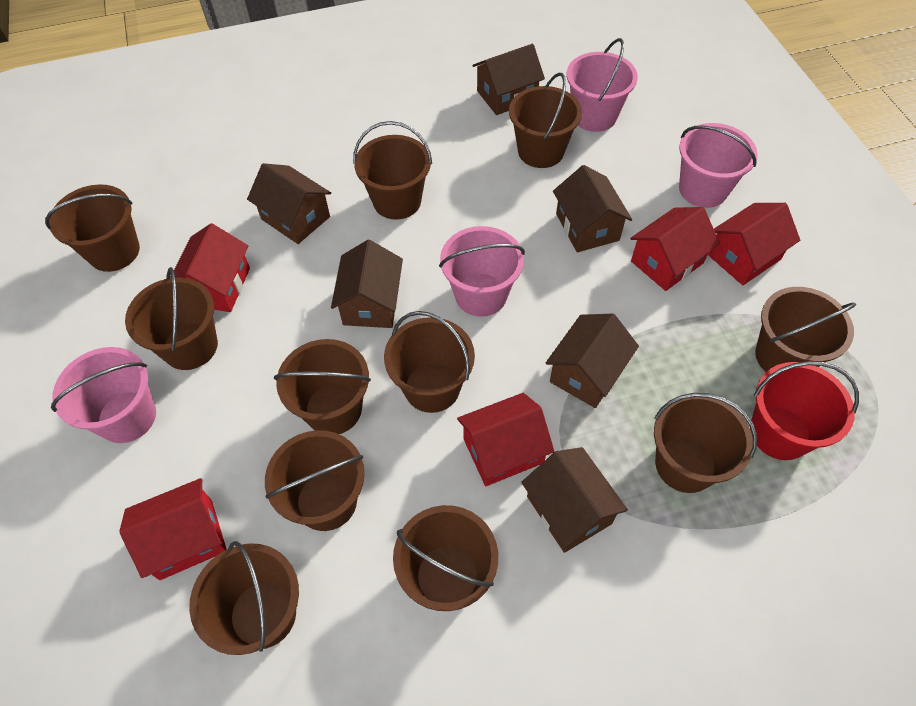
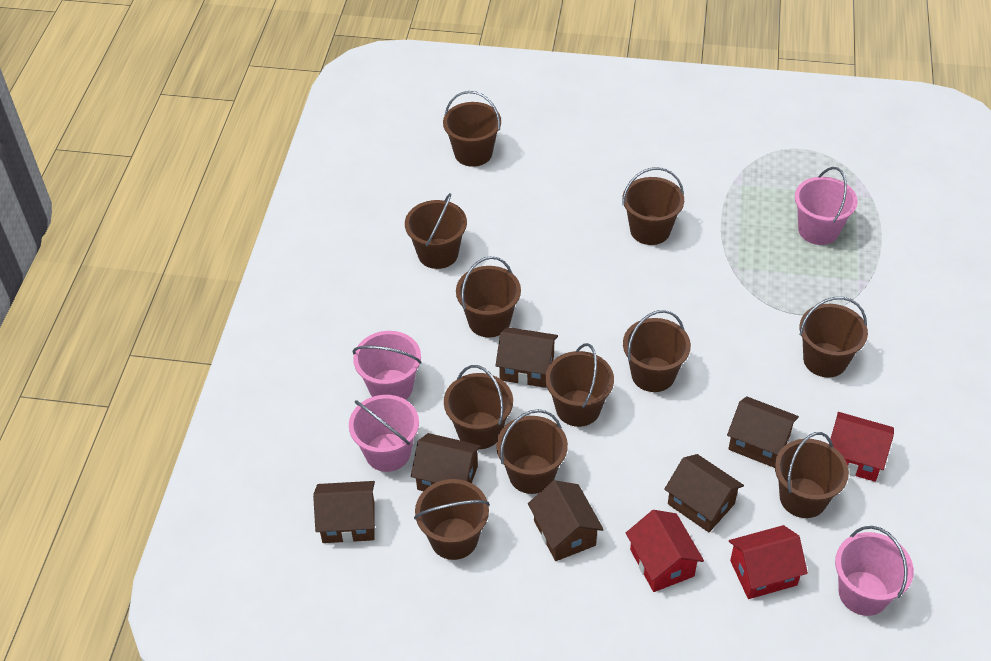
red bucket: 1 -> 0
red house: 5 -> 3

